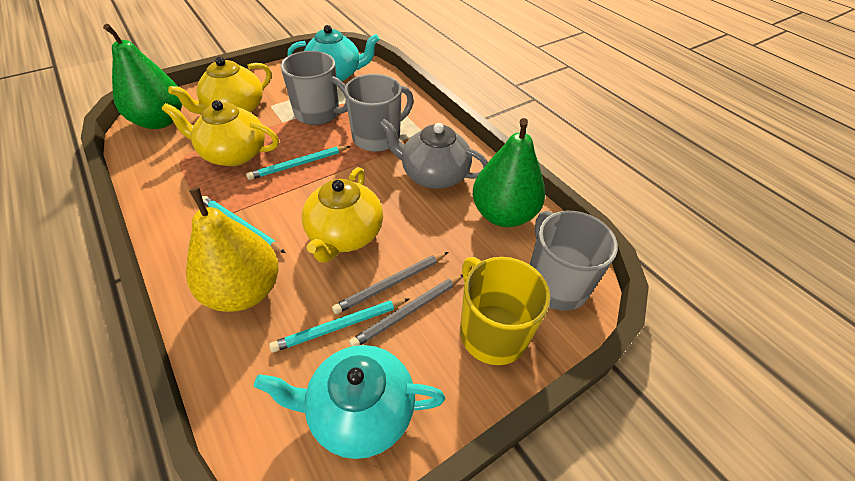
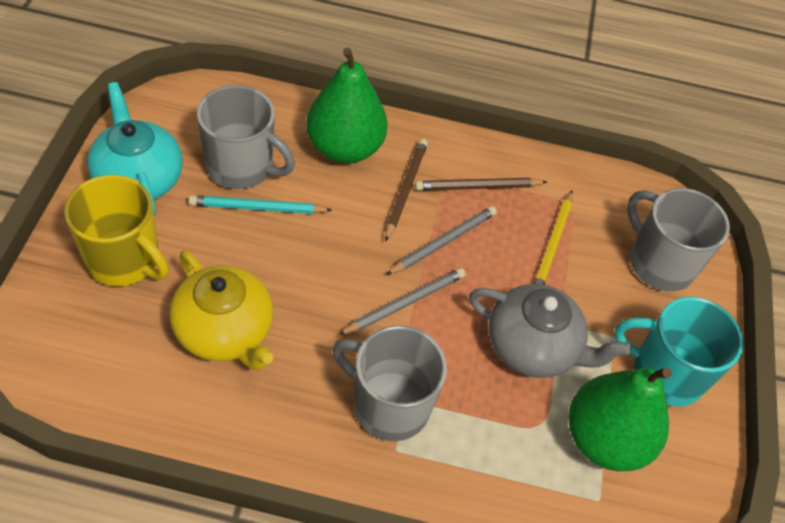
brown pencil: 0 -> 2
turquoise mug: 0 -> 1
turquoise pencil: 3 -> 1
turquoise teapot: 2 -> 1
yellow pear: 1 -> 0
yellow pencil: 0 -> 1
yellow teapot: 3 -> 1

